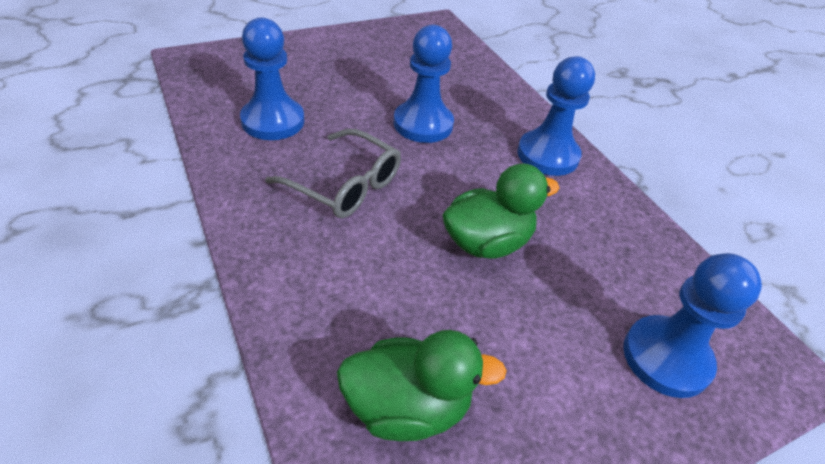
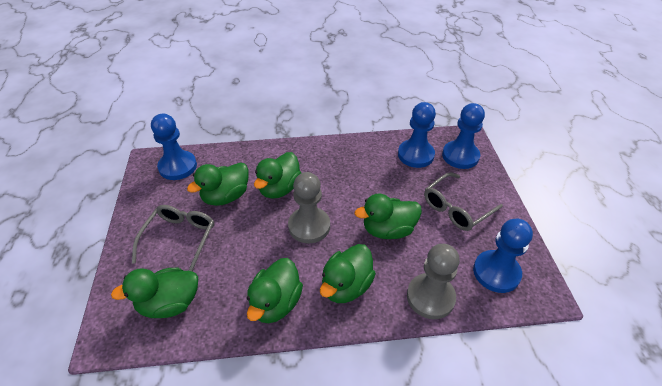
green duck: 2 -> 6
grey glasses: 1 -> 2
grey pawn: 0 -> 2

